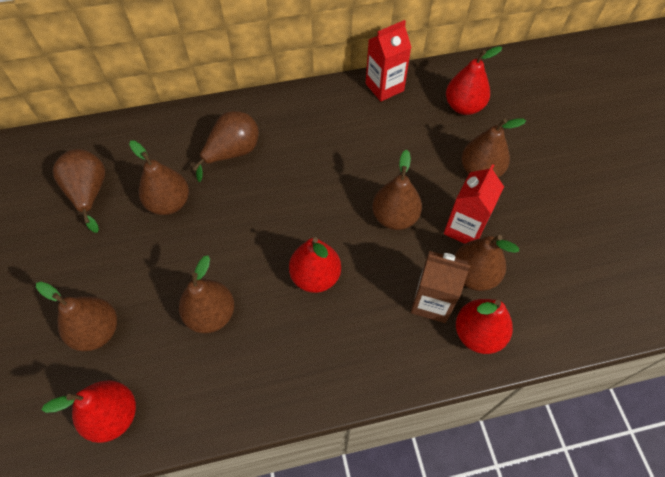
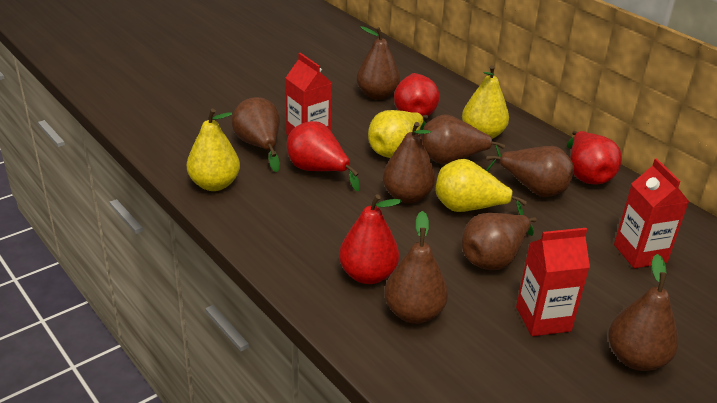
brown carton: 1 -> 0
red carton: 2 -> 3
yellow pear: 0 -> 4

